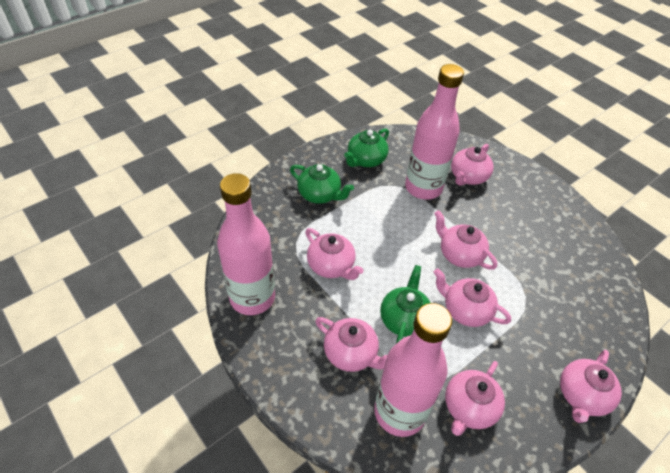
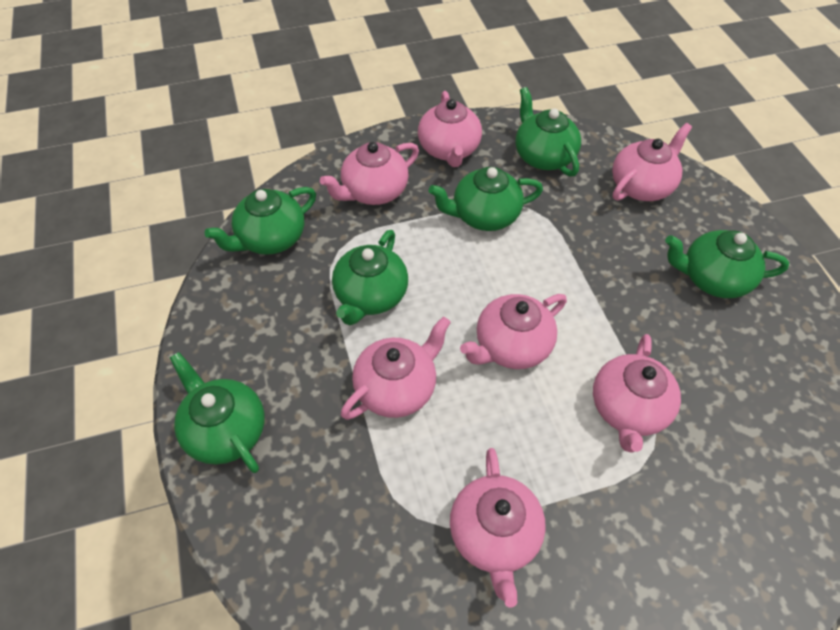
green teapot: 3 -> 6
pink bottle: 3 -> 0

